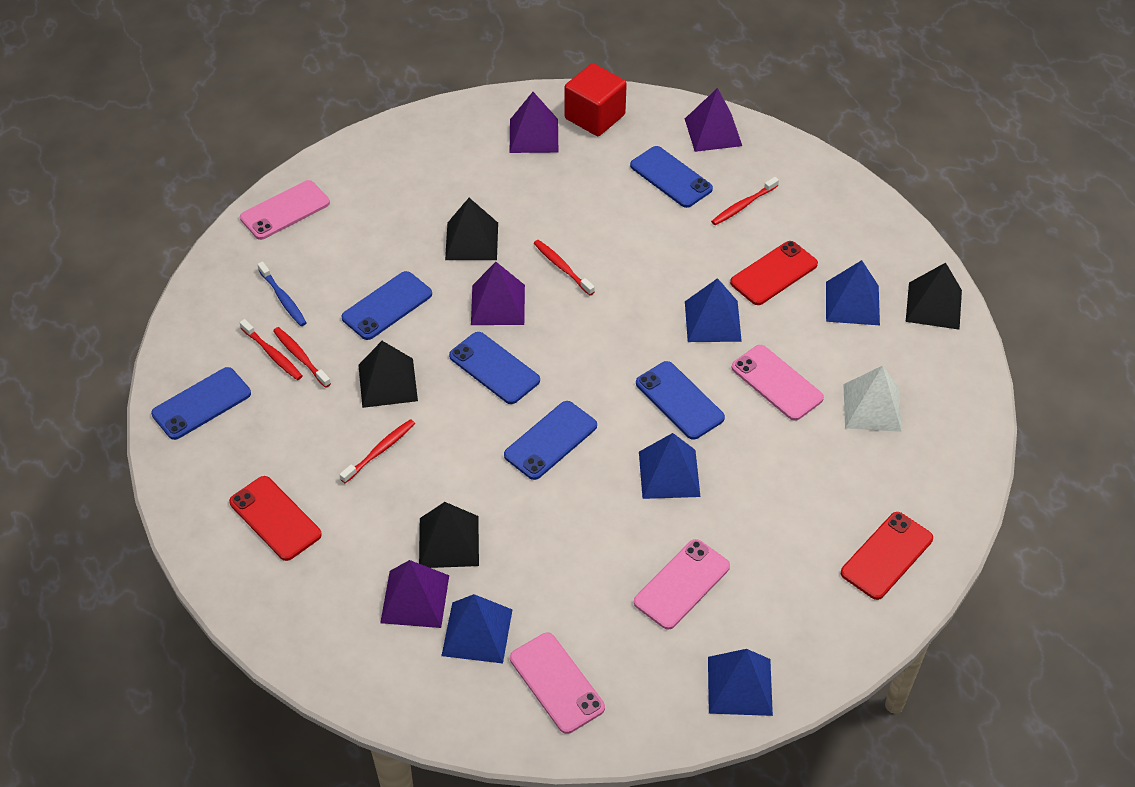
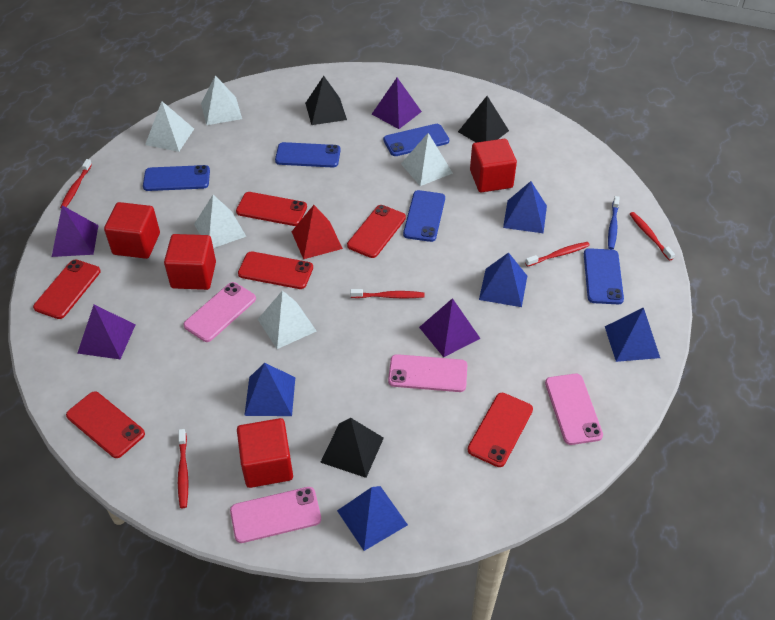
black pyramid: 4 -> 3
blue phone: 6 -> 5
red cube: 1 -> 4
red phone: 3 -> 6
red pyramid: 0 -> 1
white pyramid: 1 -> 5

